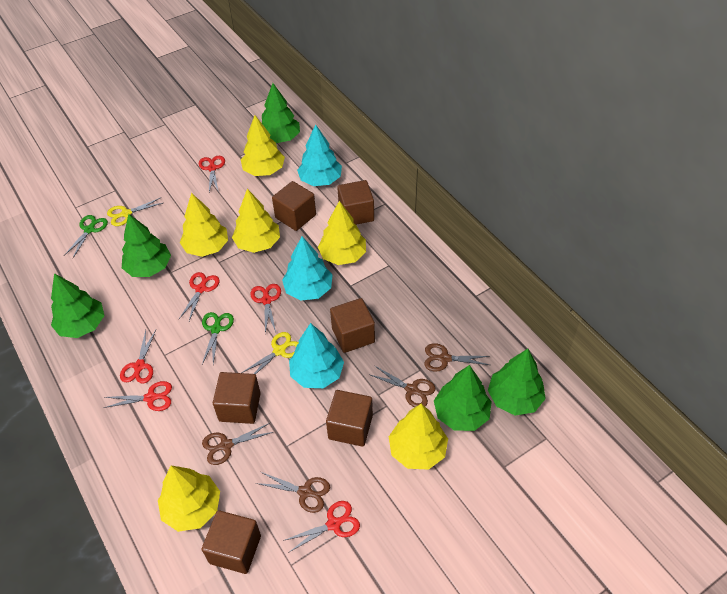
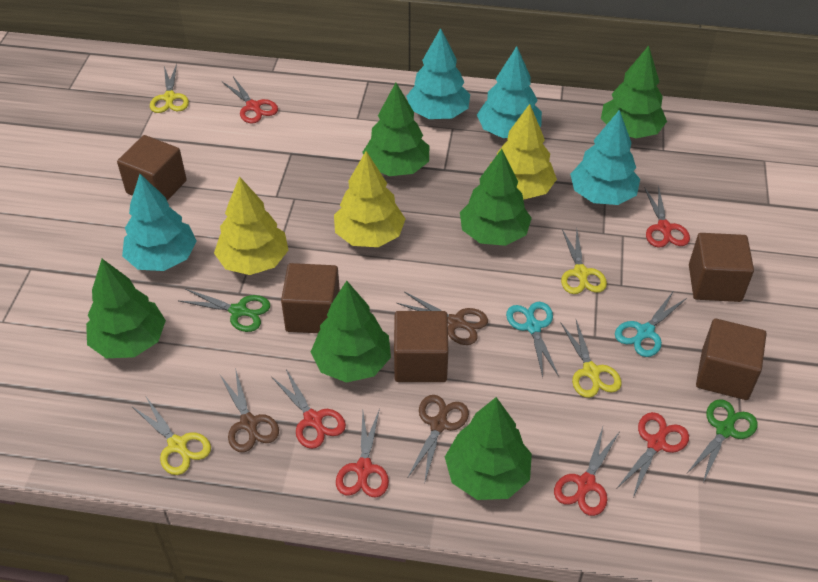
brown cube: 6 -> 5
brown scissors: 4 -> 3
green tree: 5 -> 6
turquoise scissors: 0 -> 2
turquoise tree: 3 -> 4
yellow scissors: 2 -> 4
yellow tree: 6 -> 3

